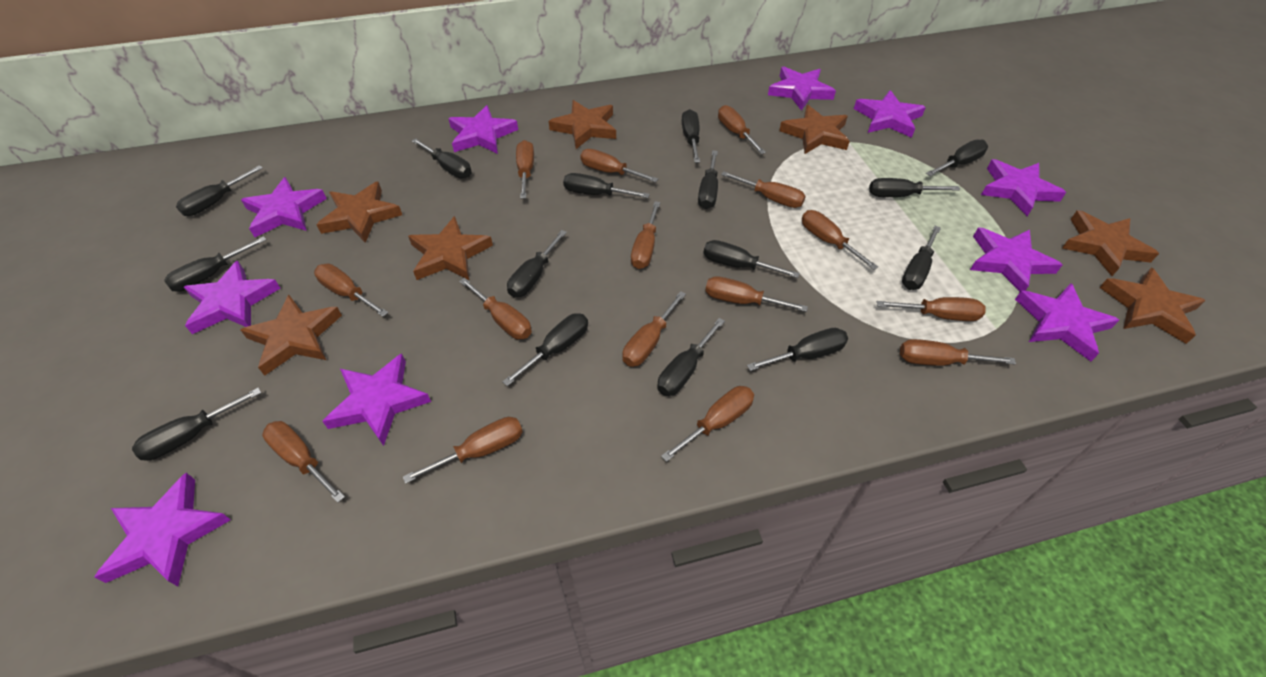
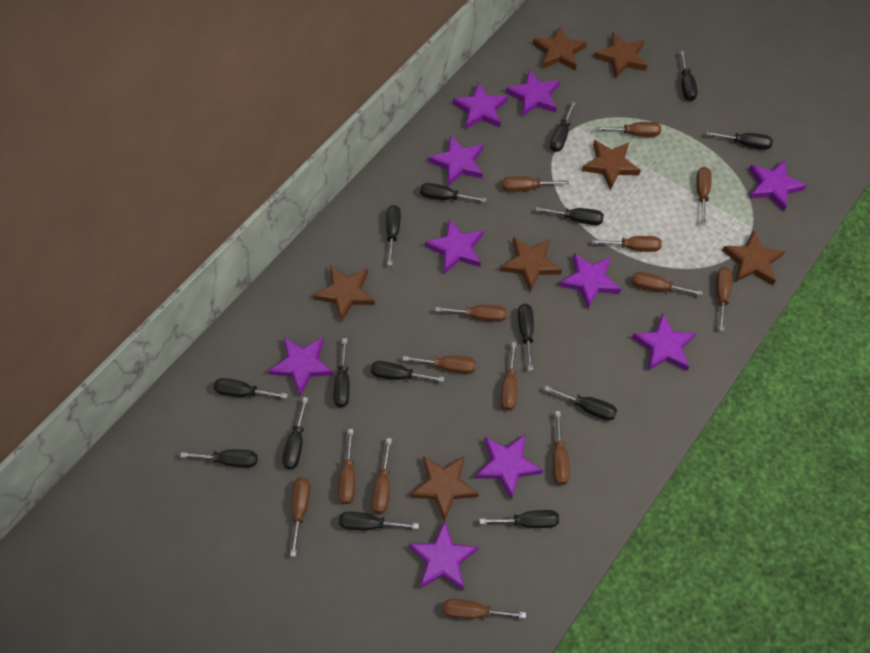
brown screwdriver: 15 -> 14

